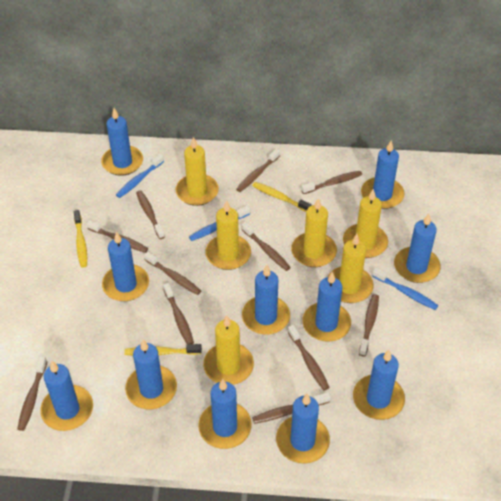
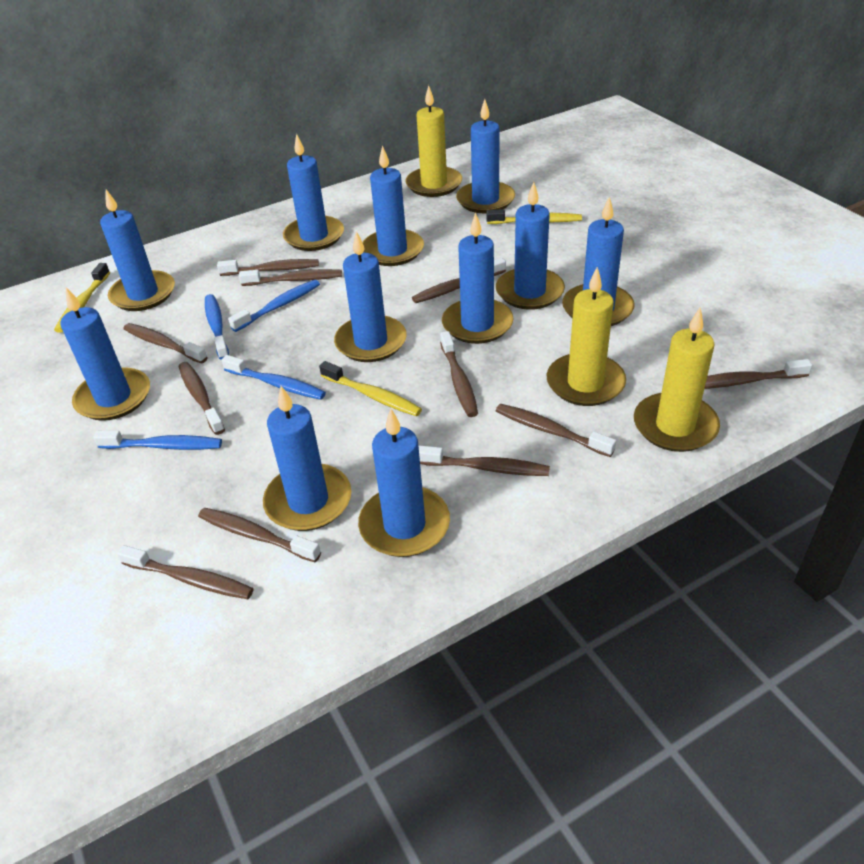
blue toothbrush: 3 -> 4
yellow candle: 6 -> 3

